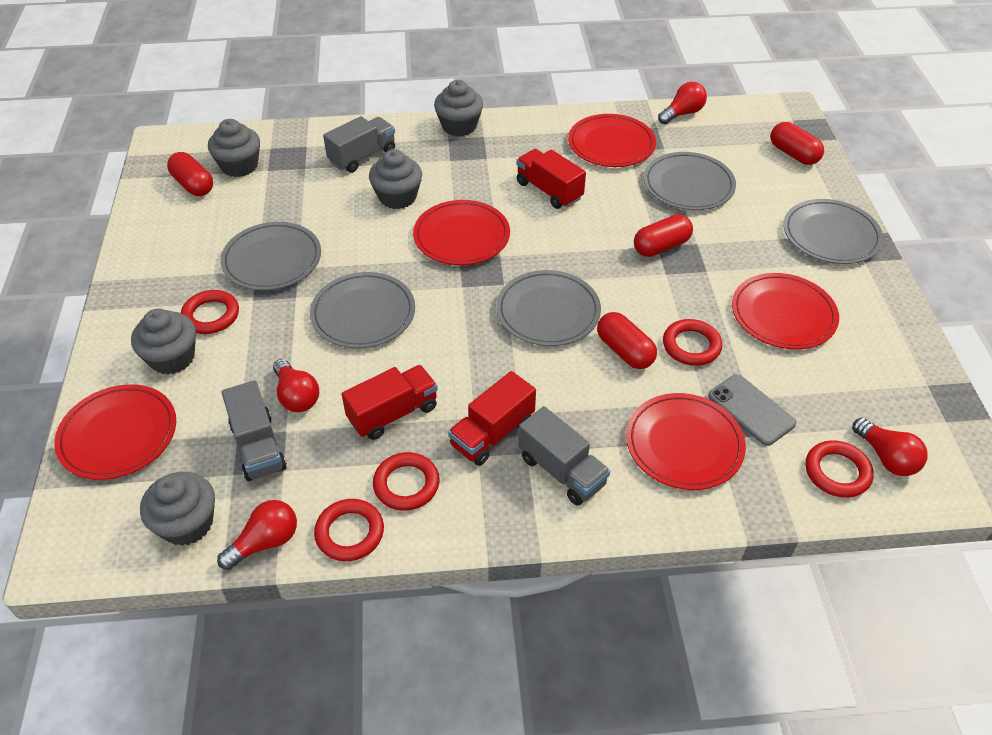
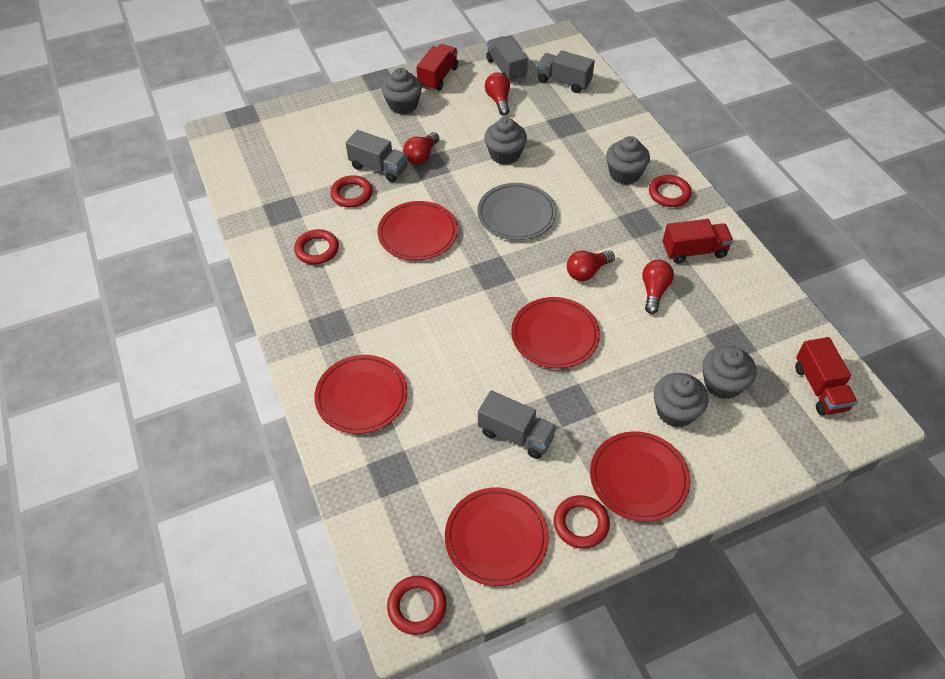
grey phone: 1 -> 0
grey plate: 5 -> 1
grey truck: 3 -> 4
red capsule: 4 -> 0

